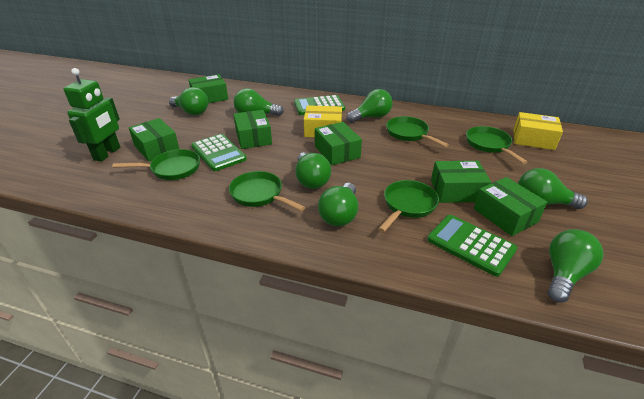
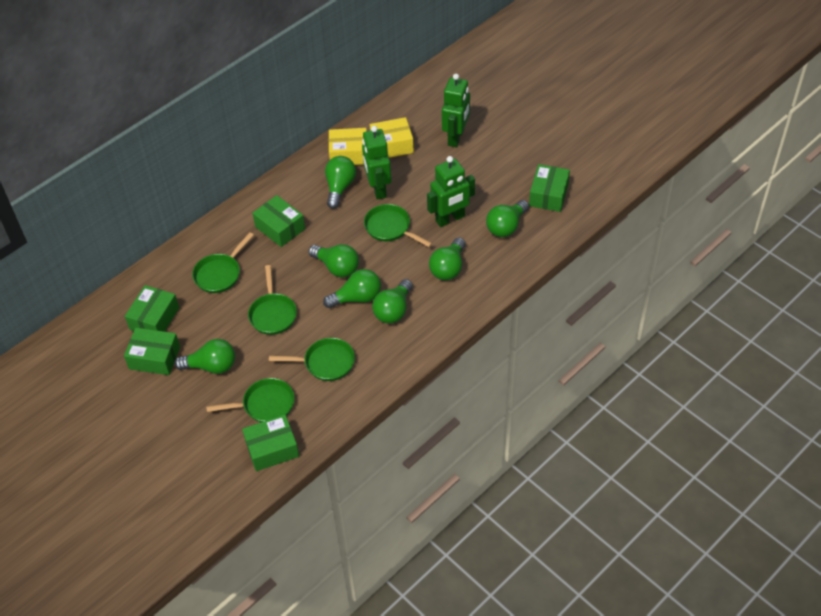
green box: 6 -> 5
green calculator: 3 -> 0
green robot: 1 -> 3

